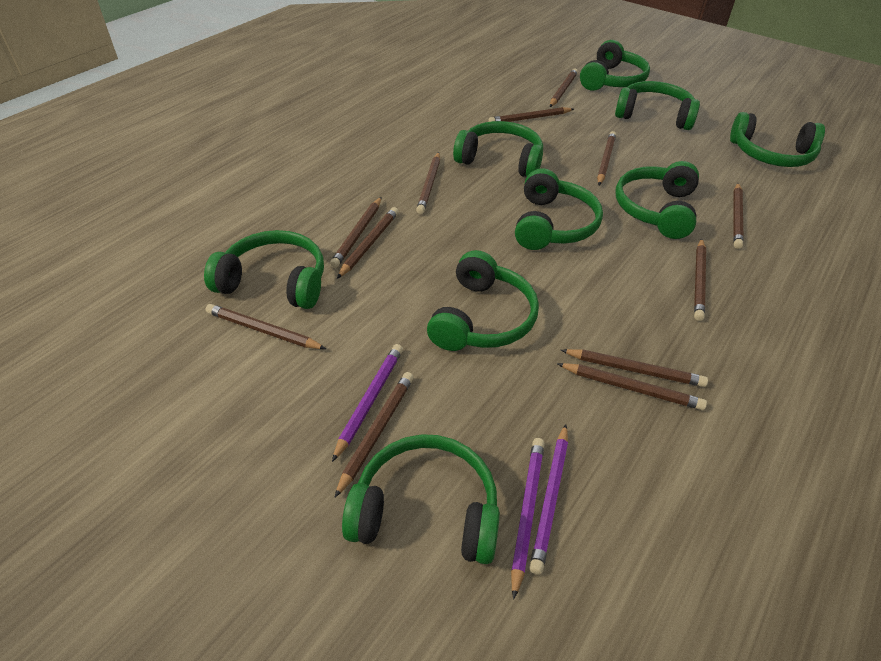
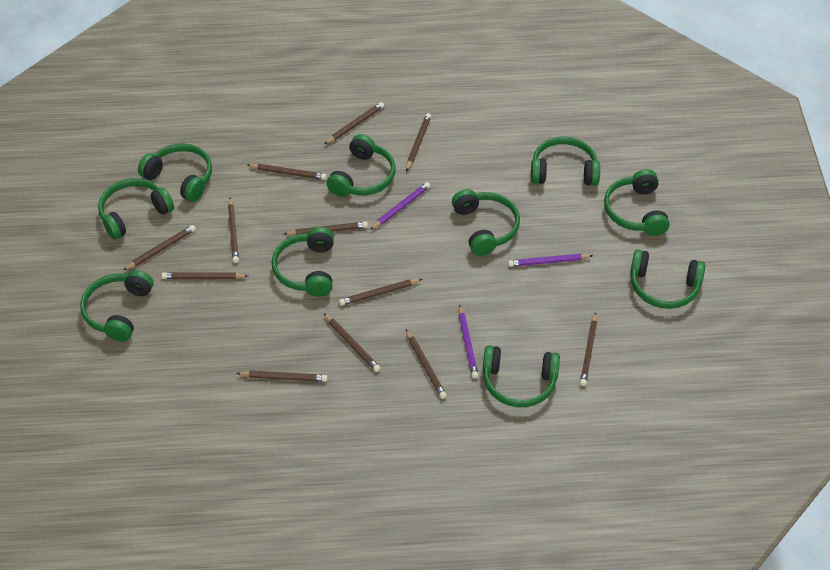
green headphones: 9 -> 10

